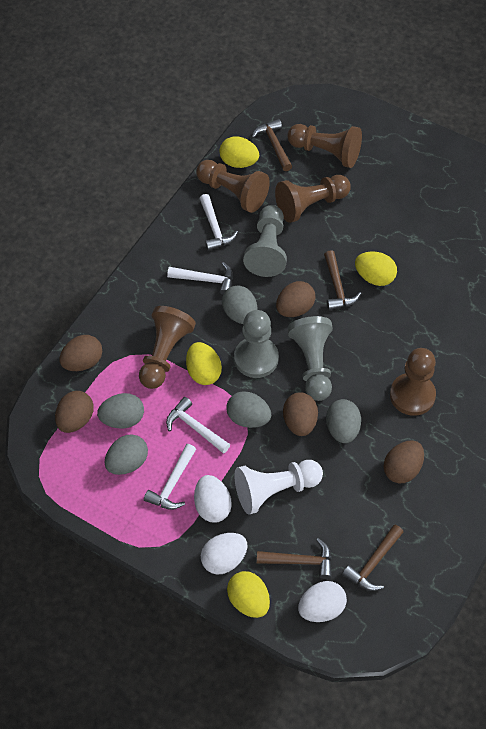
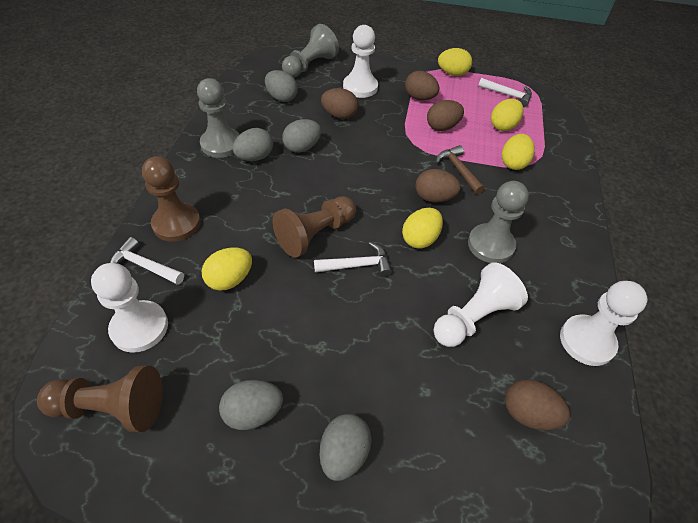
brown hammer: 4 -> 1
brown pawn: 5 -> 3
white egg: 3 -> 0
white hammer: 4 -> 3
white pawn: 1 -> 4
yellow egg: 4 -> 5

